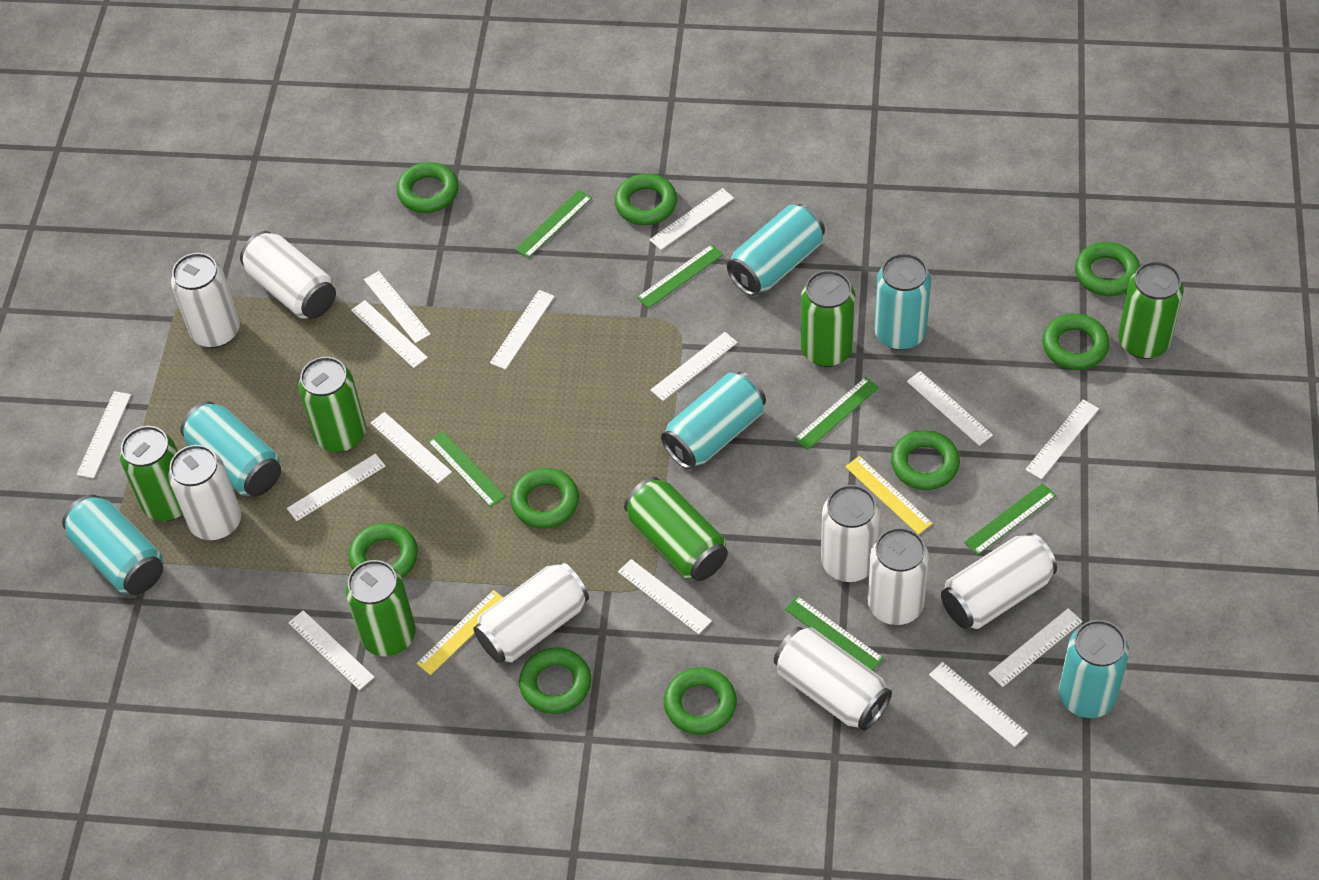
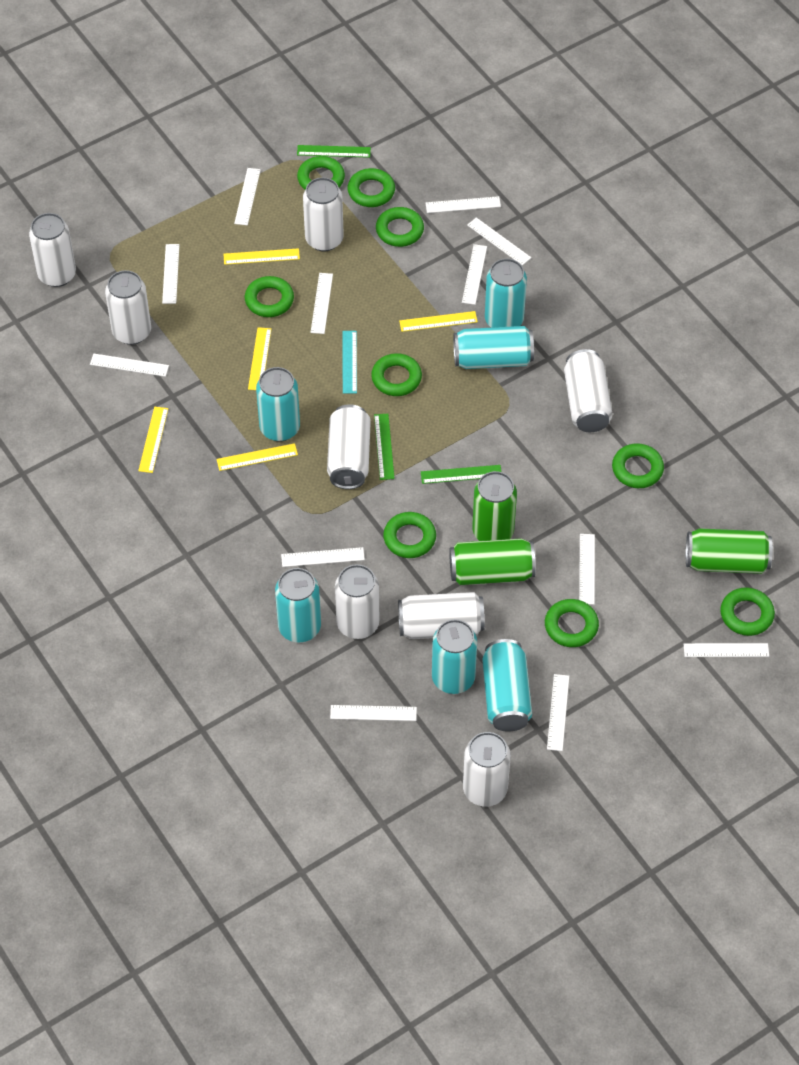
green can: 6 -> 3
green ruler: 6 -> 3
turquoise ruler: 0 -> 1
white ruler: 14 -> 12
yellow ruler: 2 -> 5

